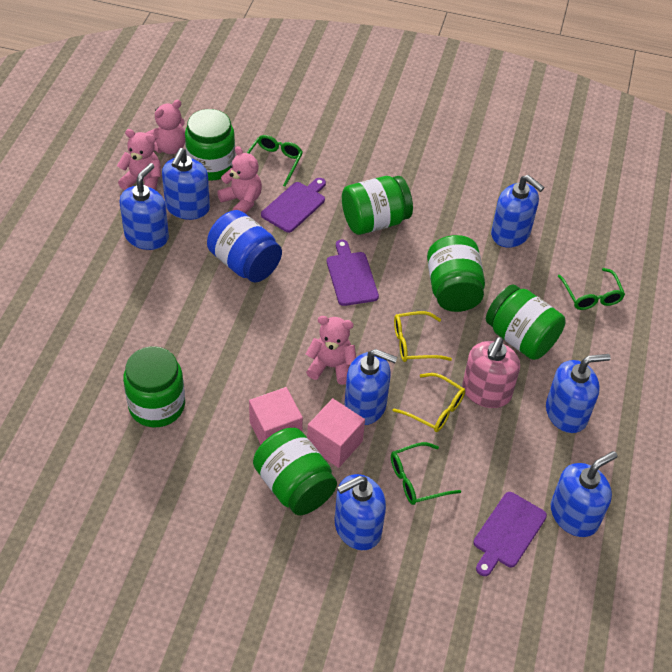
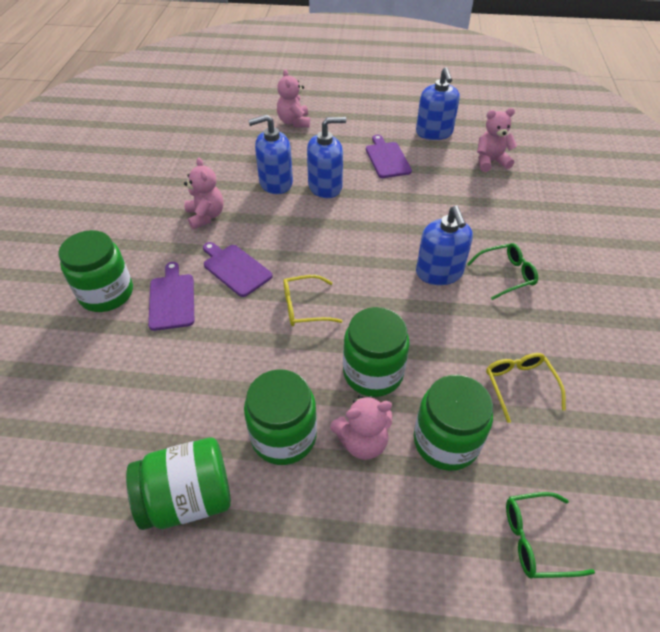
blue jar: 1 -> 0
blue soap dispenser: 7 -> 4
green glasses: 3 -> 2
green jar: 6 -> 5
pink cube: 2 -> 0
pink soap dispenser: 1 -> 0

